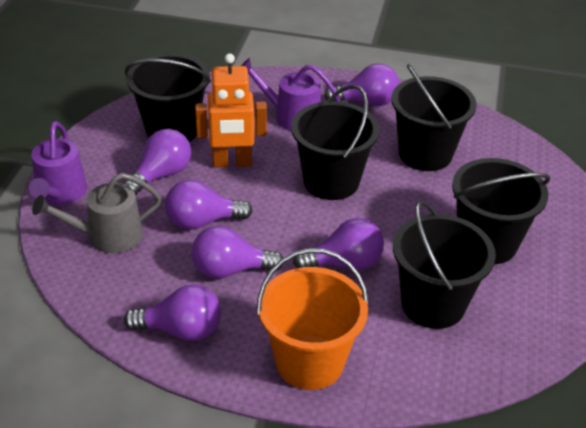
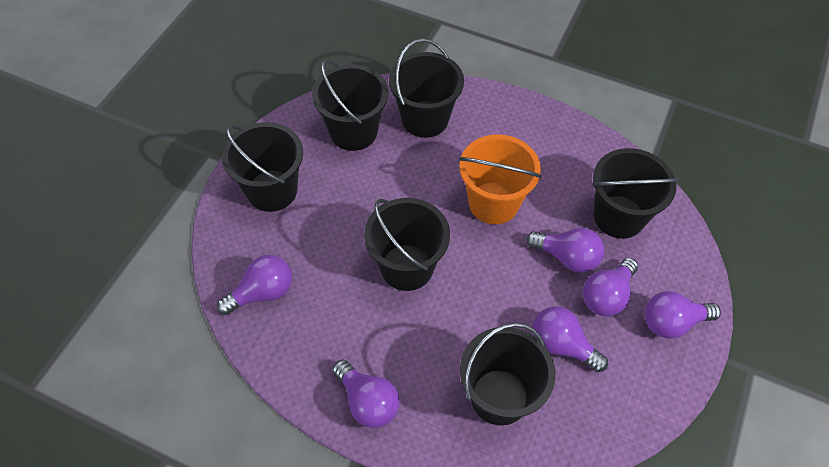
black bucket: 5 -> 6
grey watering can: 1 -> 0
orange robot: 1 -> 0
purple watering can: 2 -> 0

